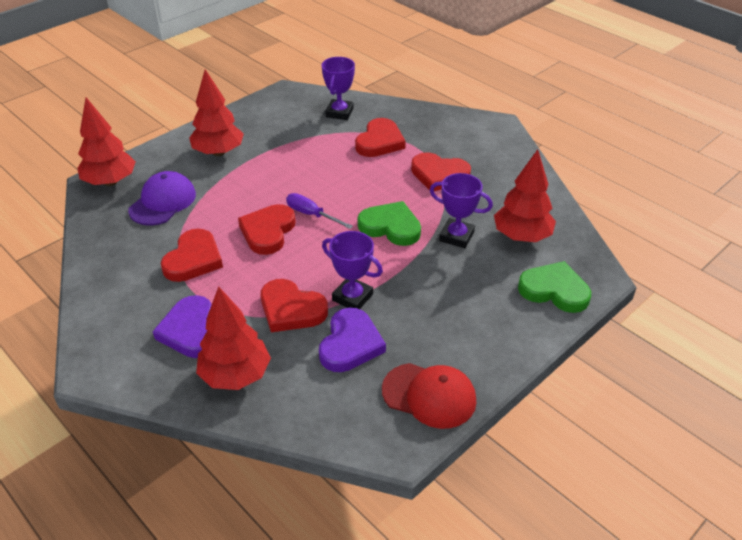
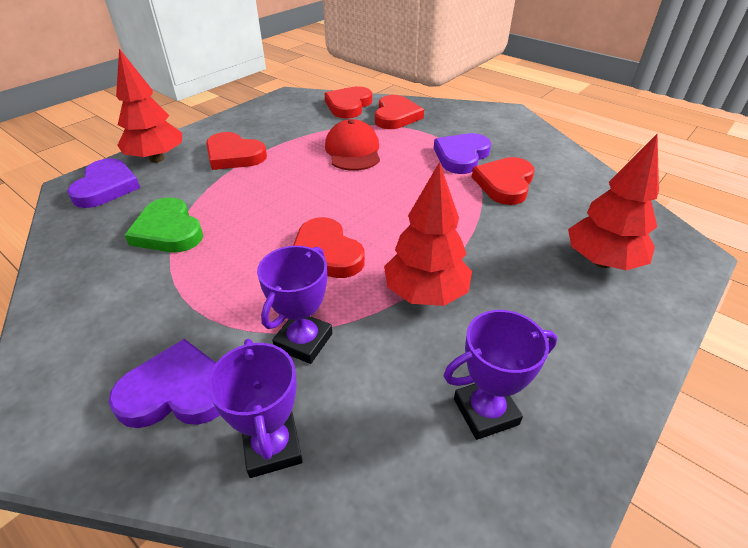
green heart: 2 -> 1
purple cap: 1 -> 0
purple heart: 2 -> 3
purple screwdriver: 1 -> 0
red tree: 4 -> 3

